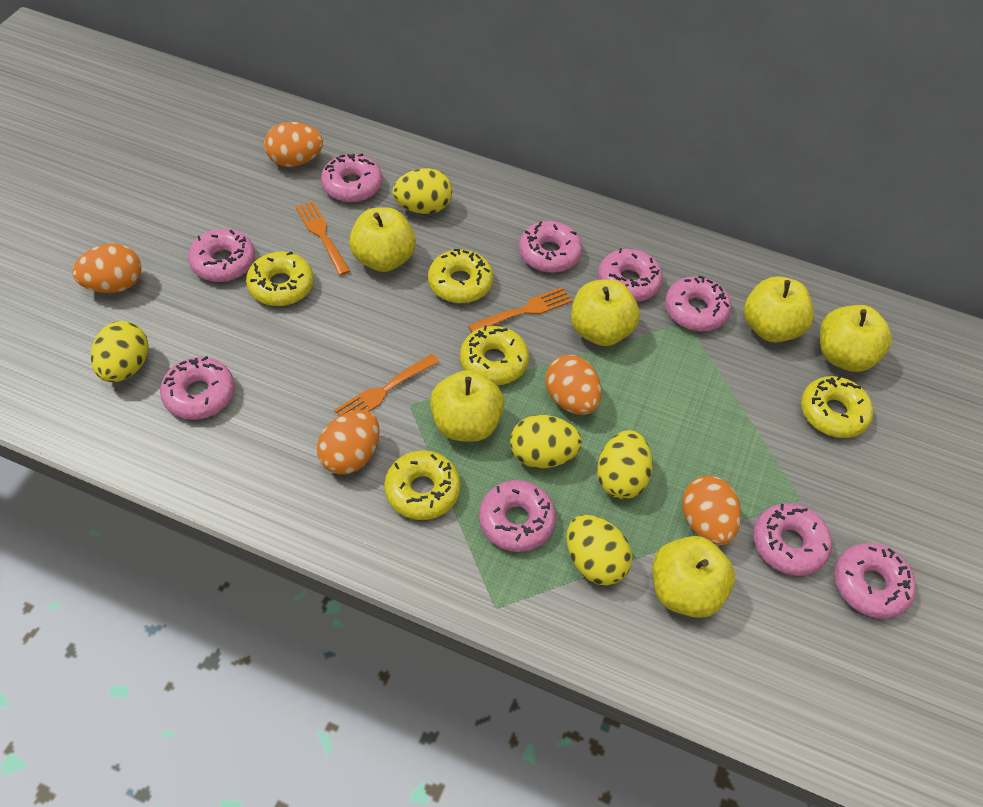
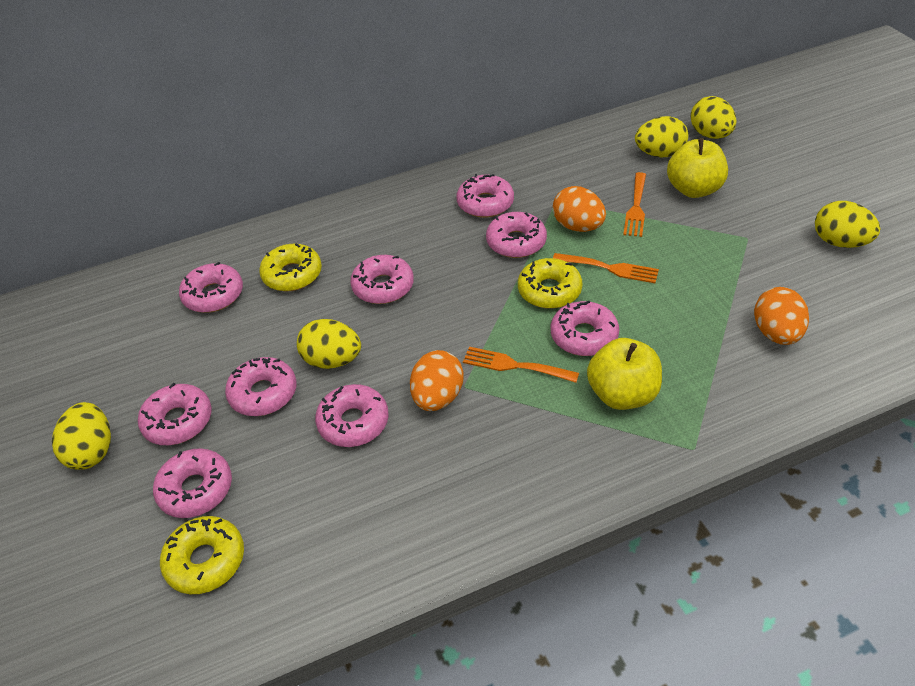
orange egg: 5 -> 3
yellow apple: 6 -> 2
yellow donut: 5 -> 3

